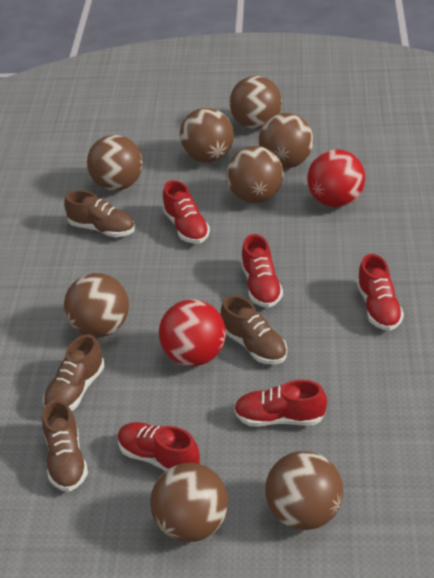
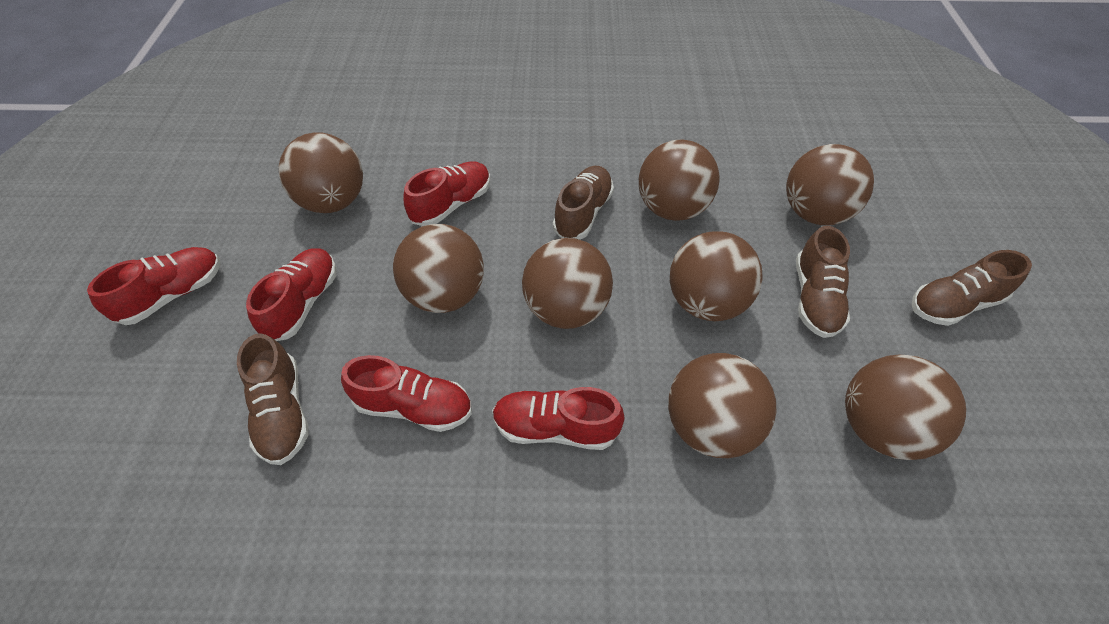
red ball: 2 -> 0

